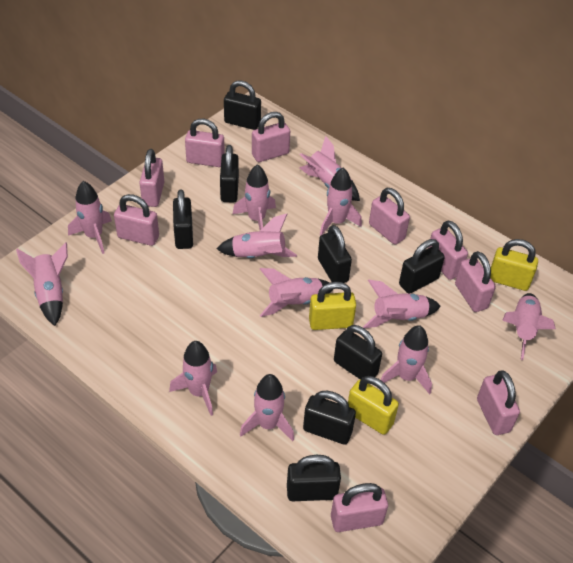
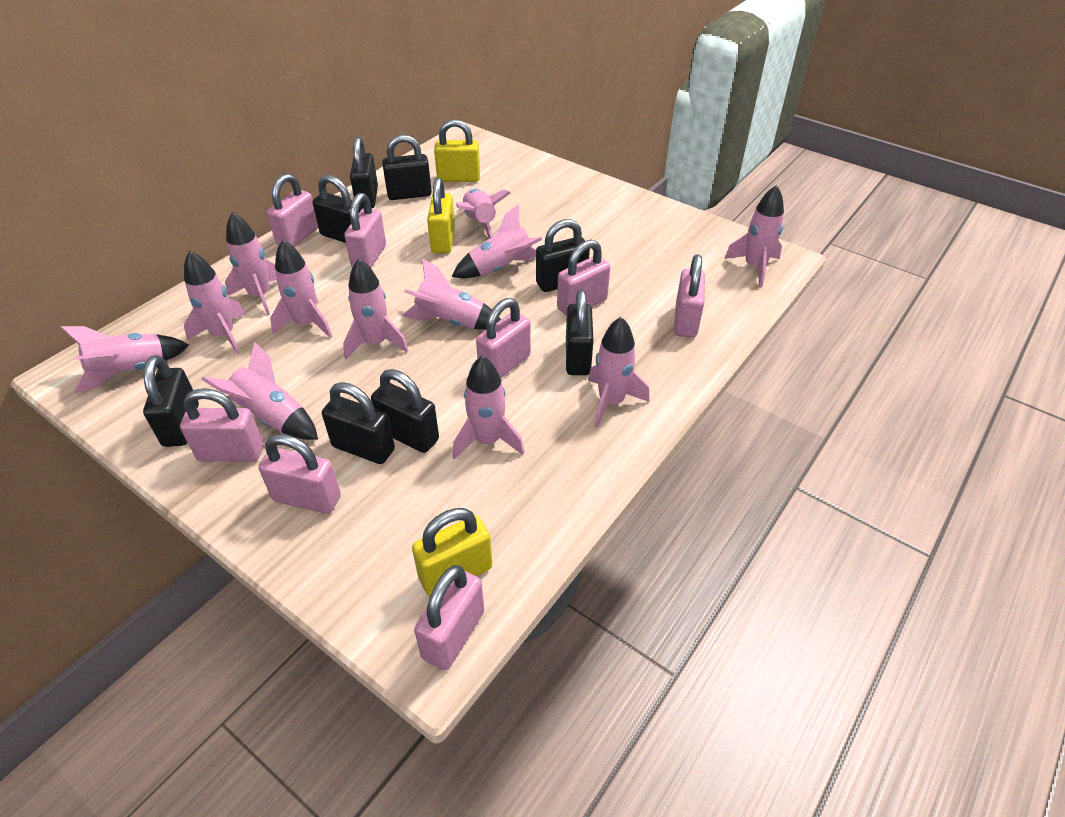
pink padlock: 9 -> 8

